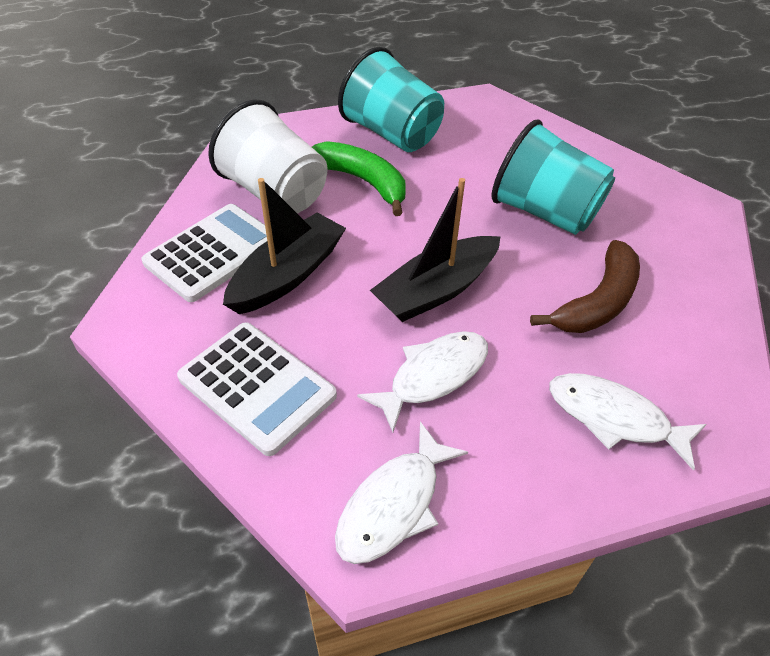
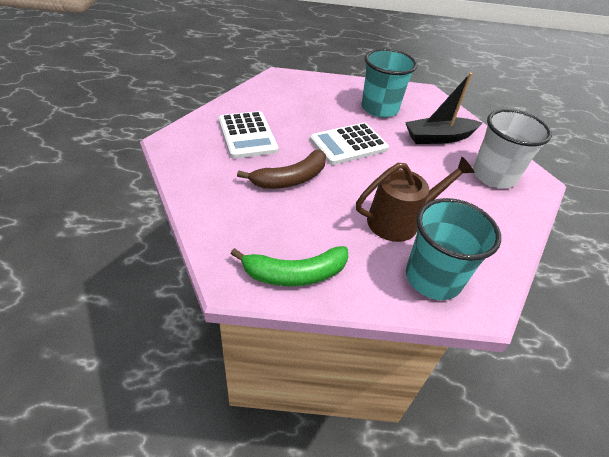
black boat: 2 -> 1
brown watering can: 0 -> 1
white fish: 3 -> 0

